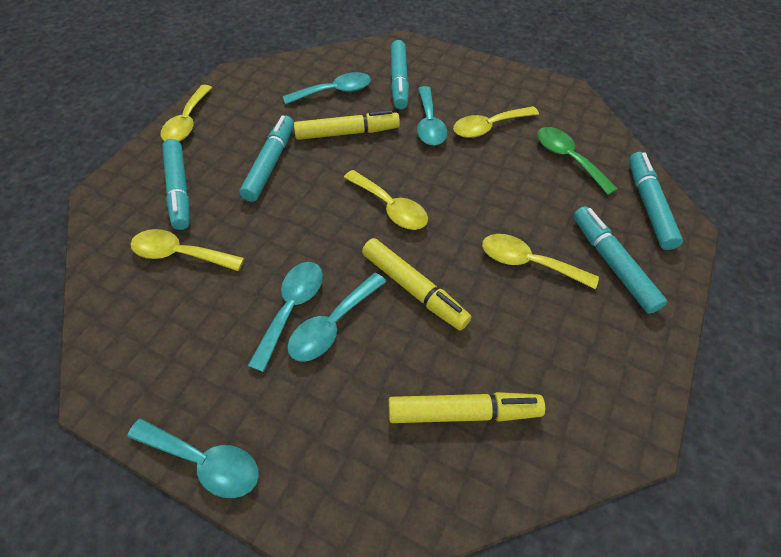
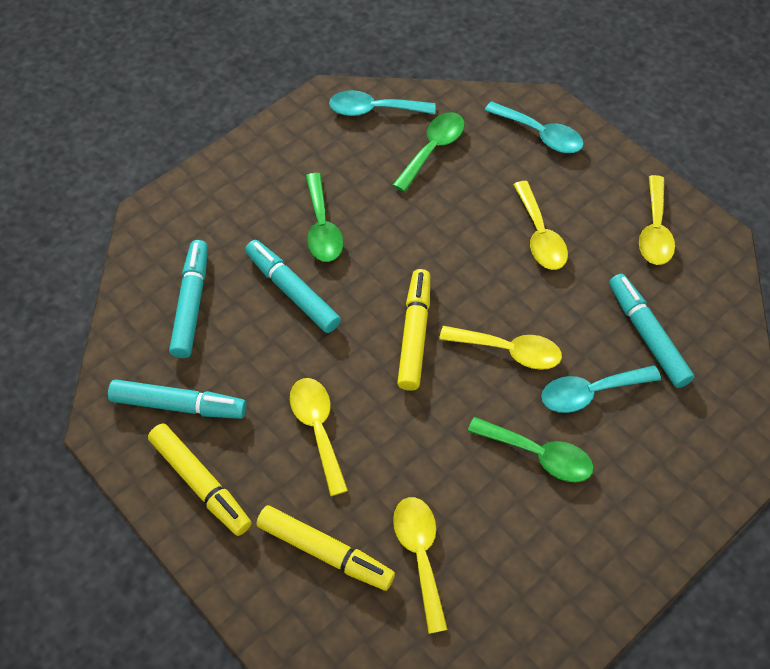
green spoon: 1 -> 3
turquoise marker: 5 -> 4
turquoise spoon: 5 -> 3

